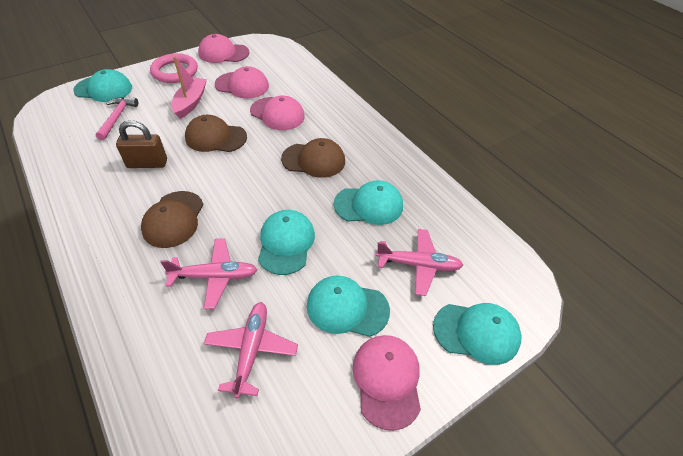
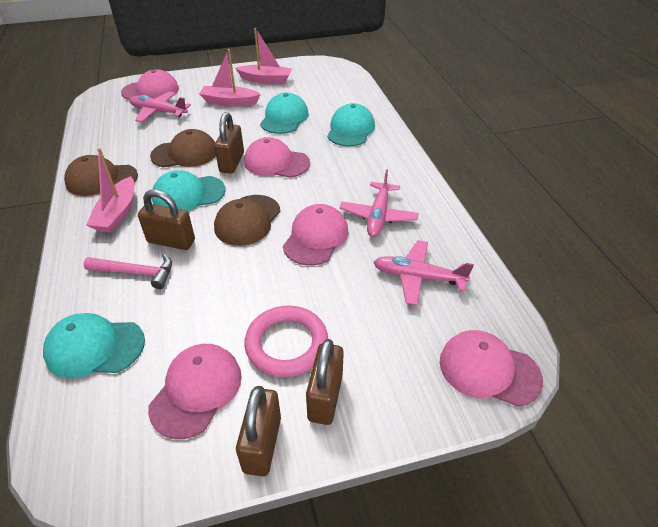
brown padlock: 1 -> 4
pink boat: 1 -> 3
pink cap: 4 -> 5
turquoise cap: 5 -> 4

